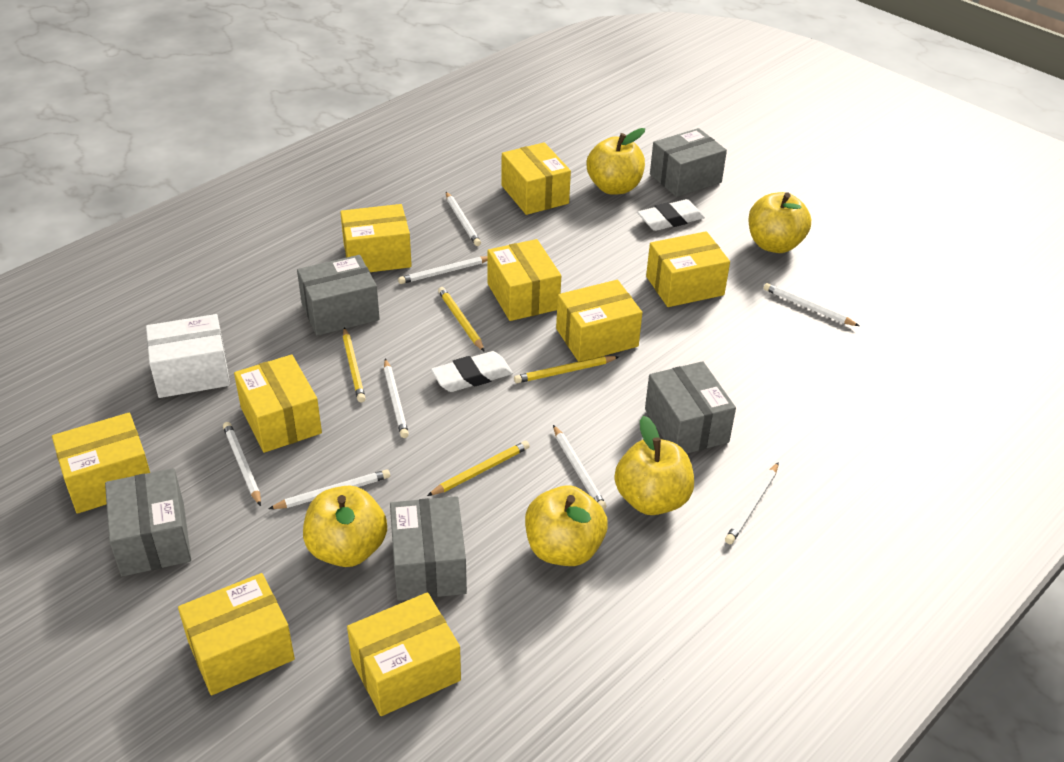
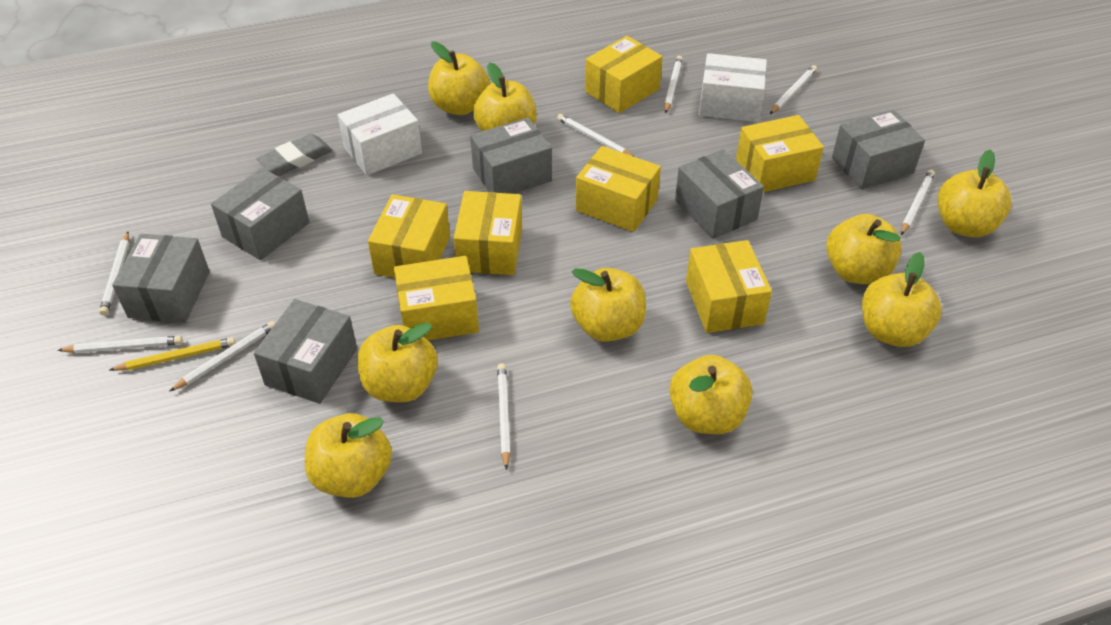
grey box: 5 -> 6
grey eraser: 0 -> 1
white box: 1 -> 2
white eraser: 2 -> 0
yellow apple: 5 -> 9
yellow box: 9 -> 7
yellow pencil: 4 -> 1

